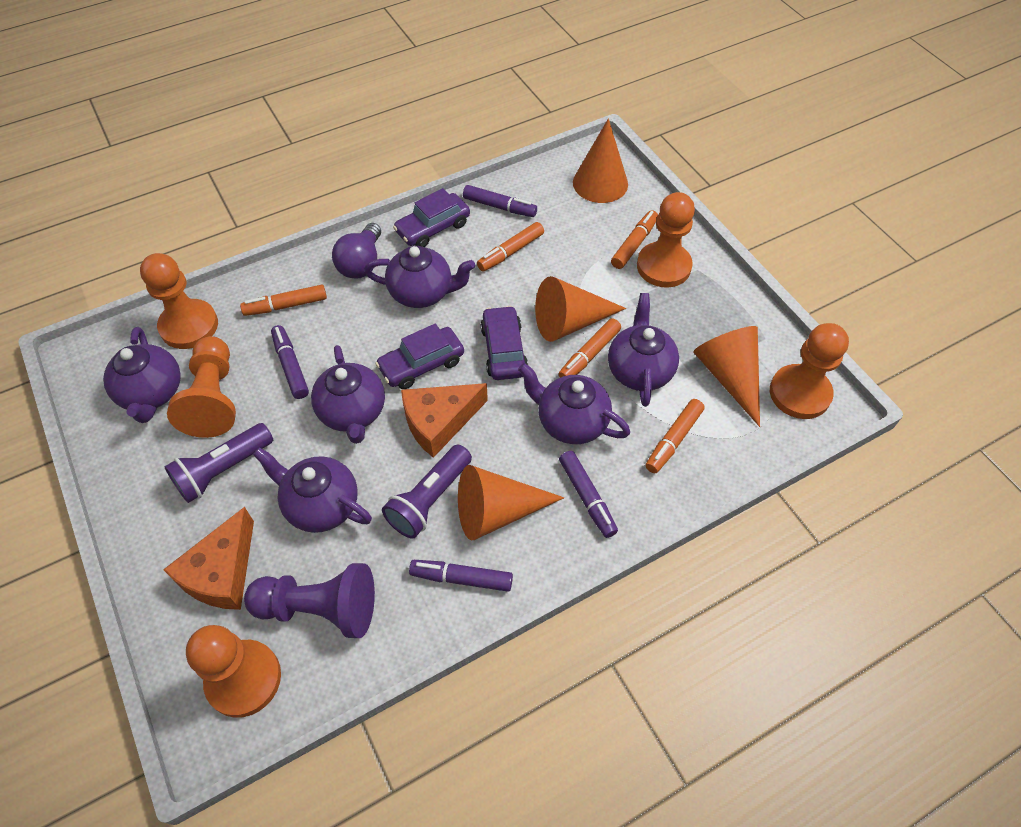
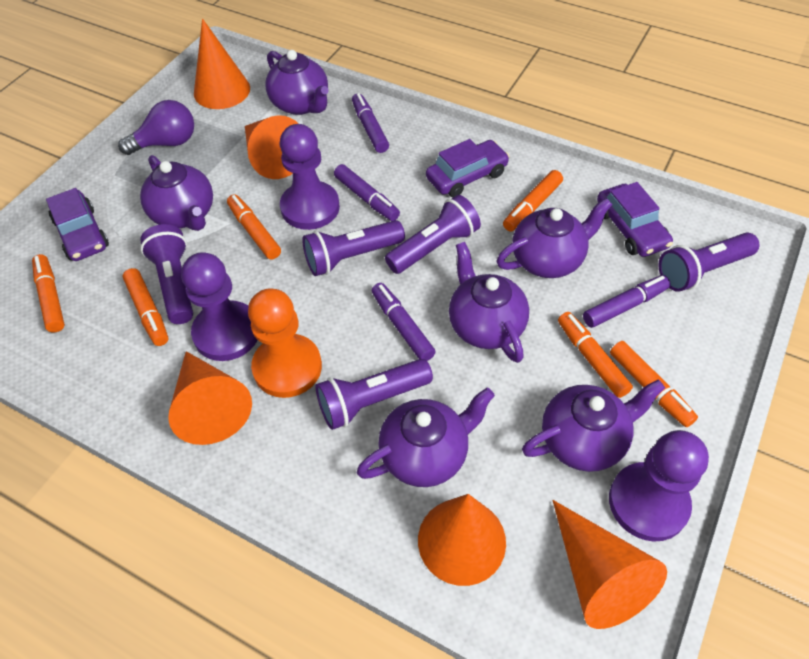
orange cheese: 2 -> 0
orange cone: 4 -> 5
orange marker: 5 -> 6
orange pawn: 5 -> 1
purple flashlight: 2 -> 5
purple pawn: 1 -> 3

